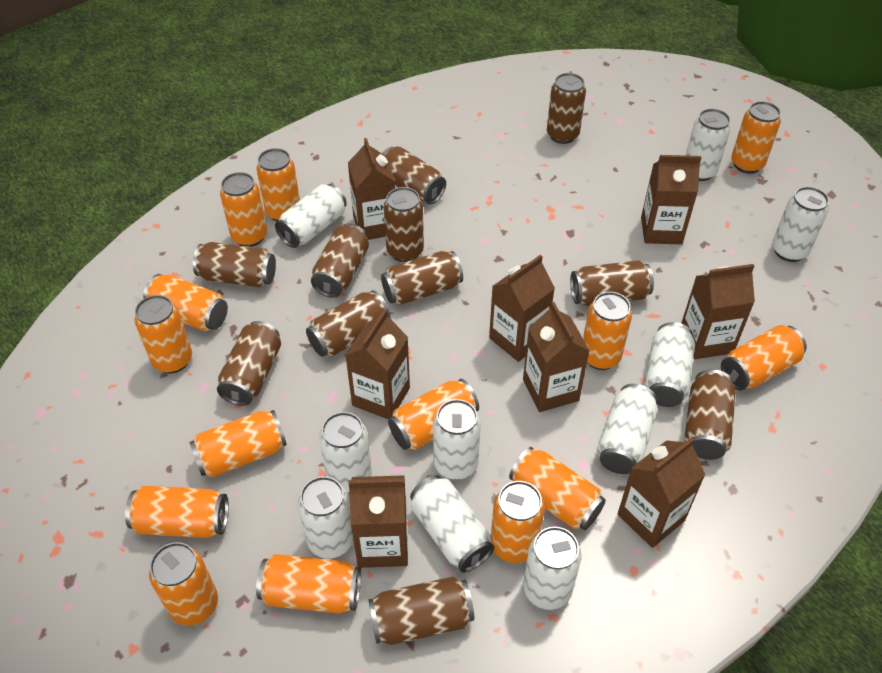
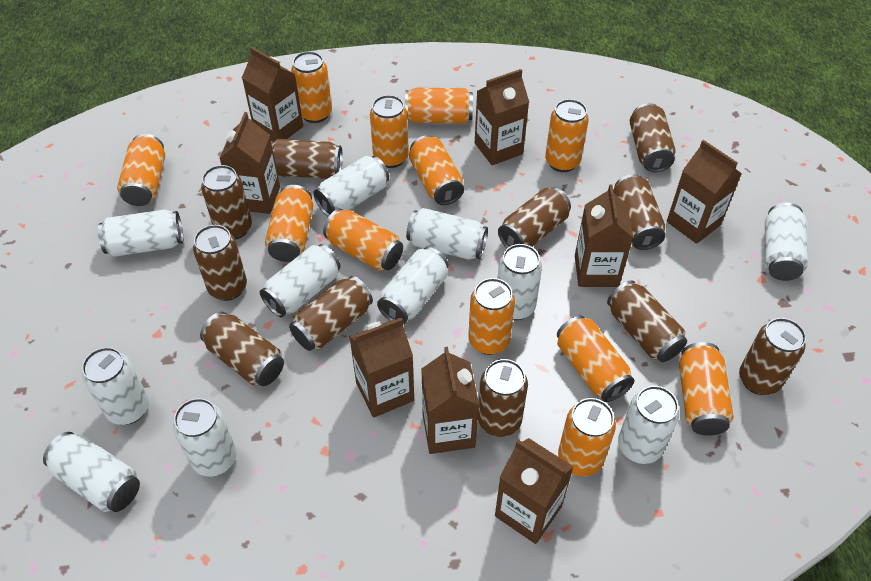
orange can: 14 -> 12
white can: 10 -> 11

